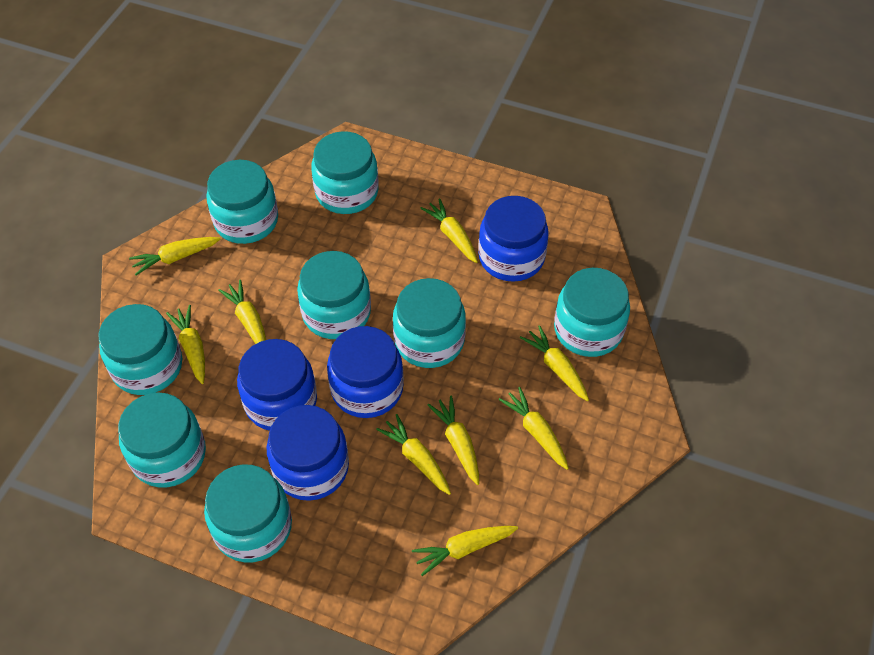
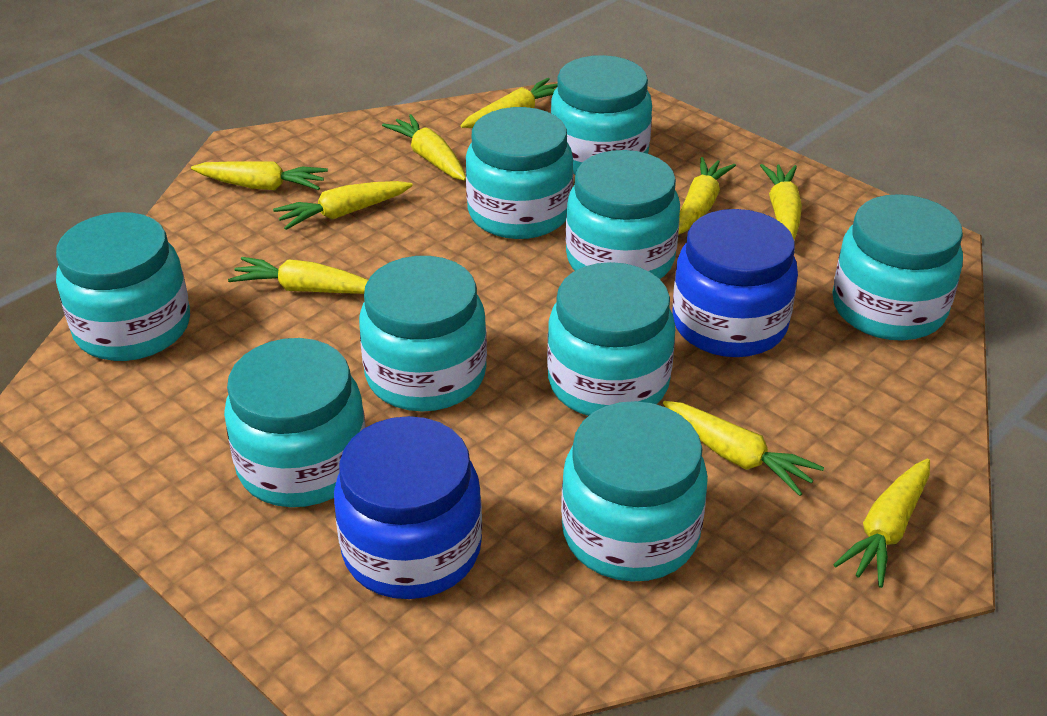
blue jar: 4 -> 2
turquoise jar: 8 -> 9

